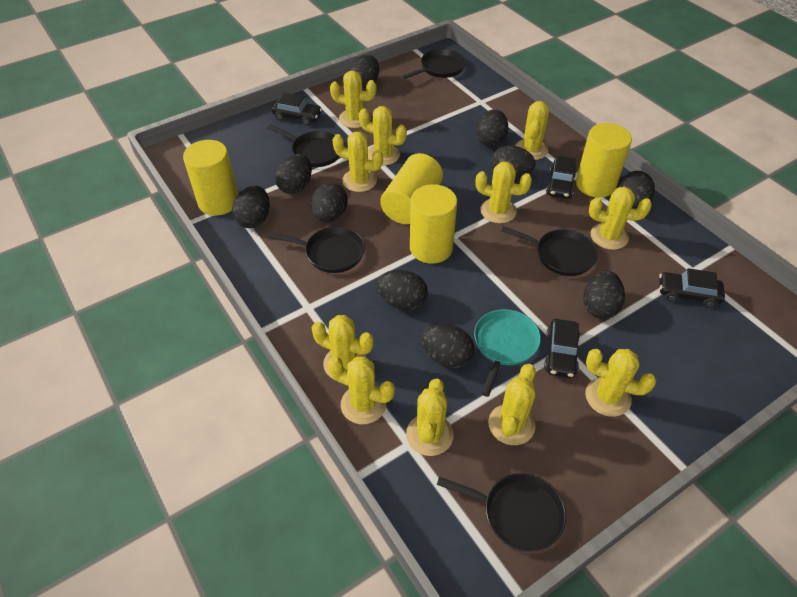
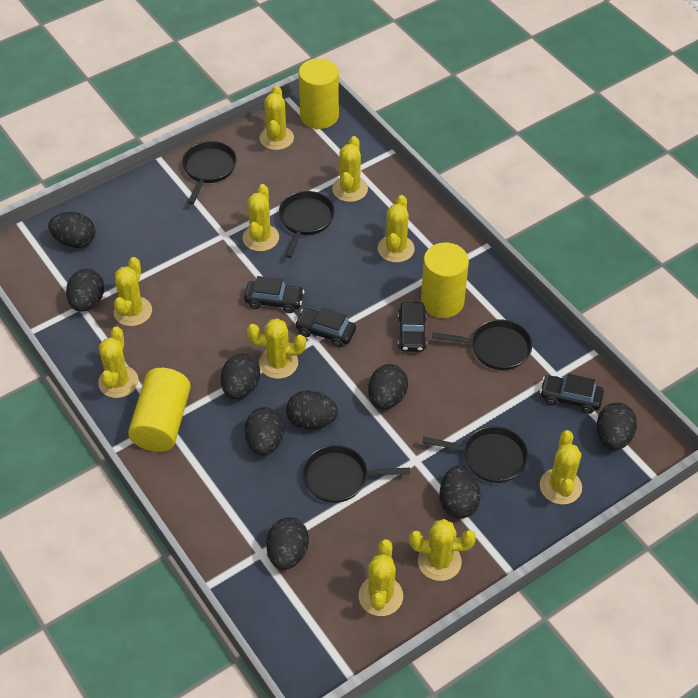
black egg: 10 -> 9
turquoise pan: 1 -> 0
yellow cactus: 11 -> 10
yellow cylinder: 4 -> 3

